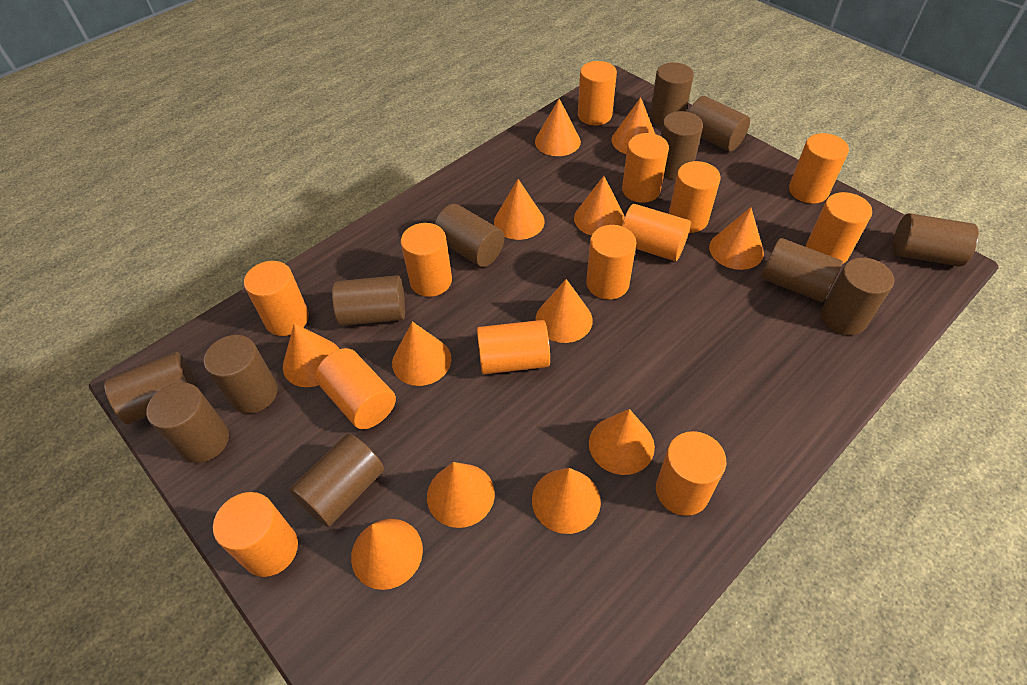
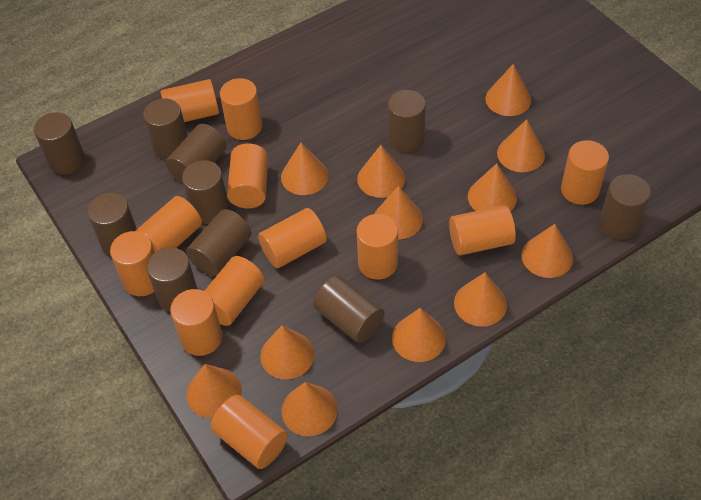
brown cylinder: 12 -> 10
orange cylinder: 13 -> 12

